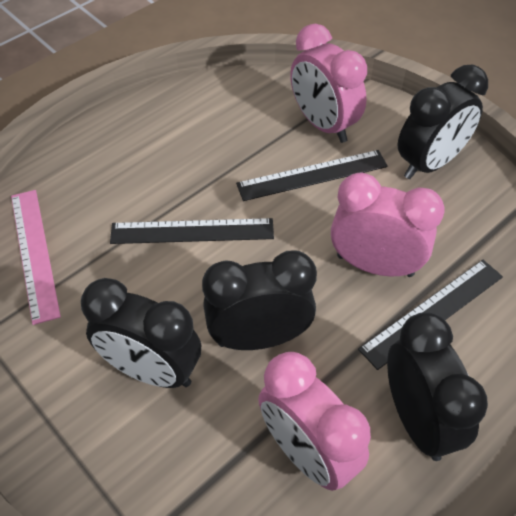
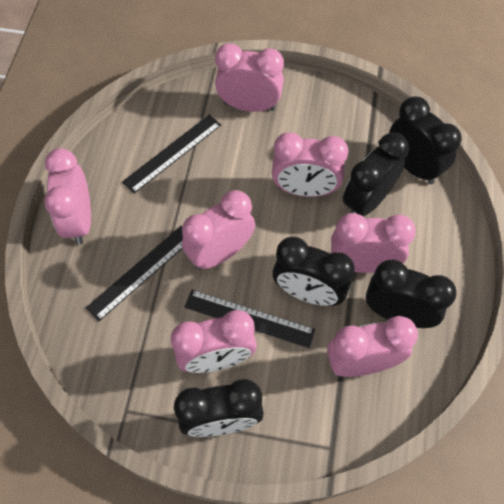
black clock: 4 -> 5
pink clock: 3 -> 7
pink ruler: 1 -> 0

